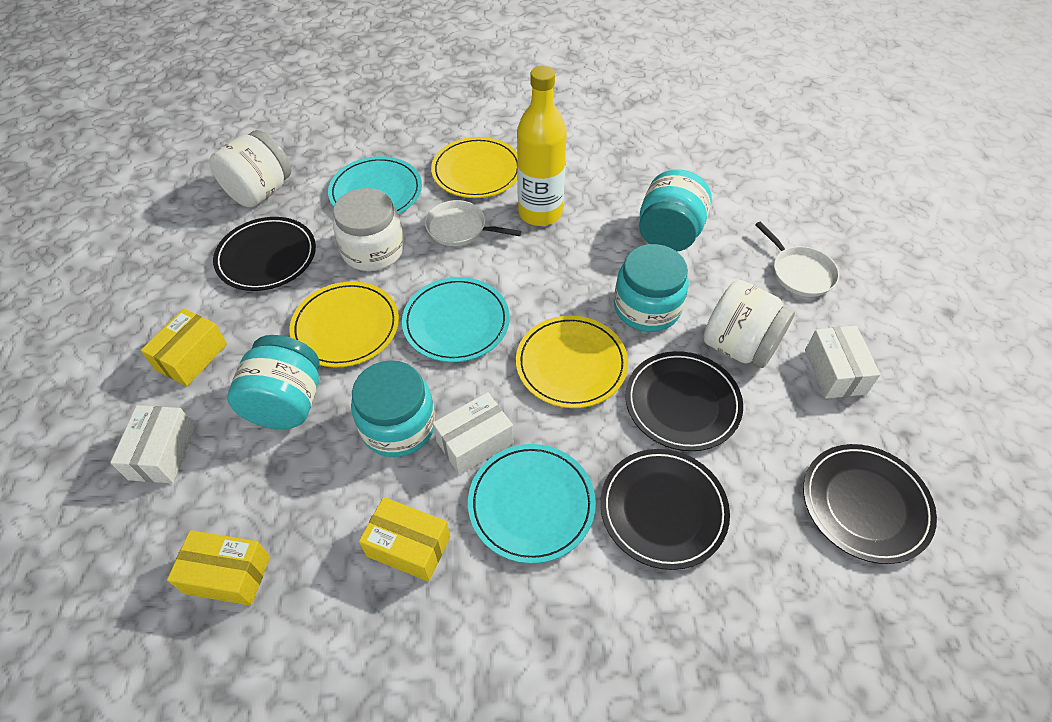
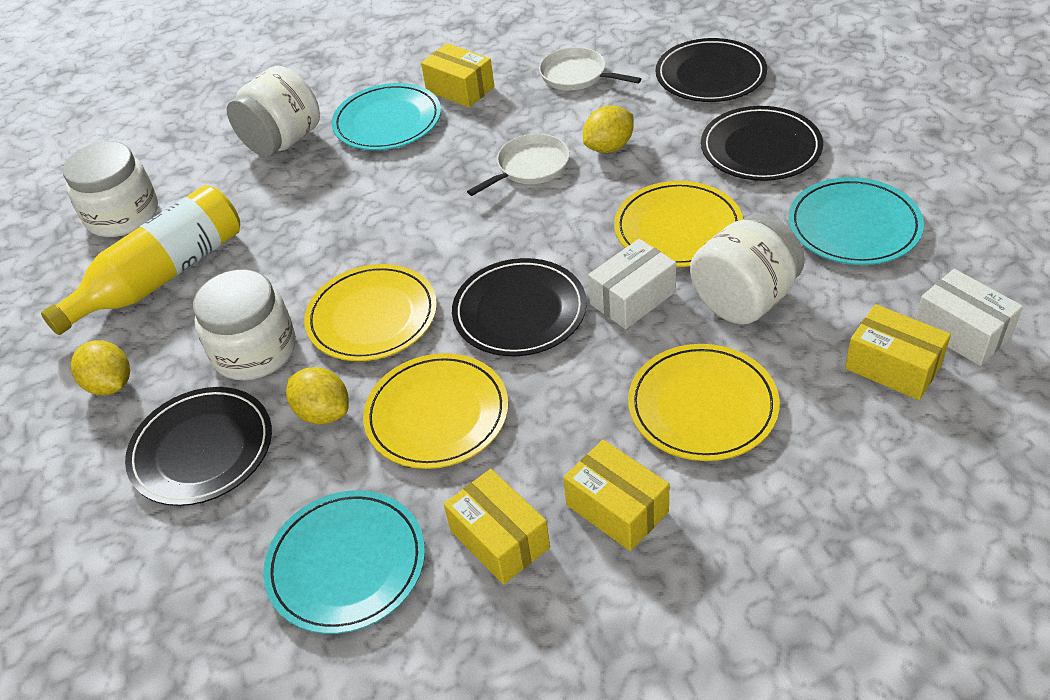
turquoise jar: 4 -> 0
white box: 3 -> 2
white jar: 3 -> 4
yellow box: 3 -> 4
yellow lemon: 0 -> 3
yellow plate: 3 -> 4

